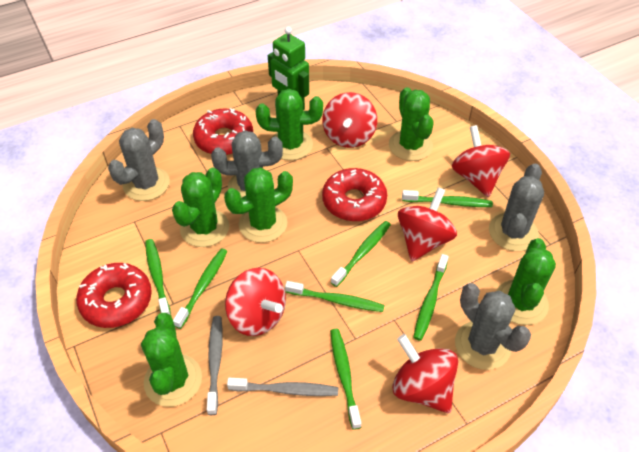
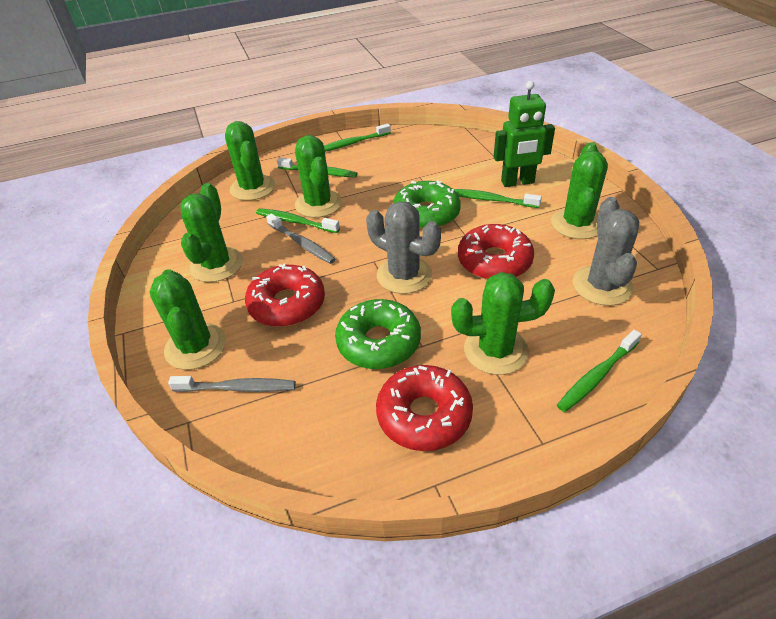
green donut: 0 -> 2
green toothbrush: 7 -> 5
grey cactus: 4 -> 2
red spinning top: 5 -> 0

